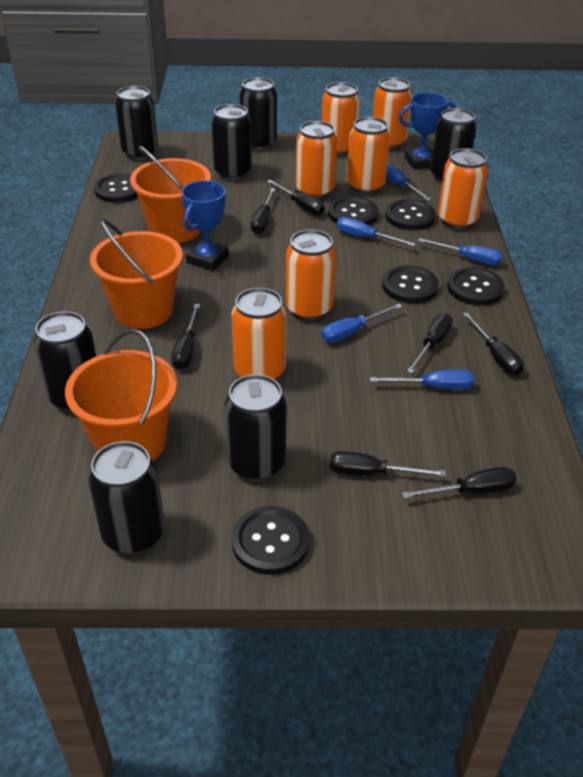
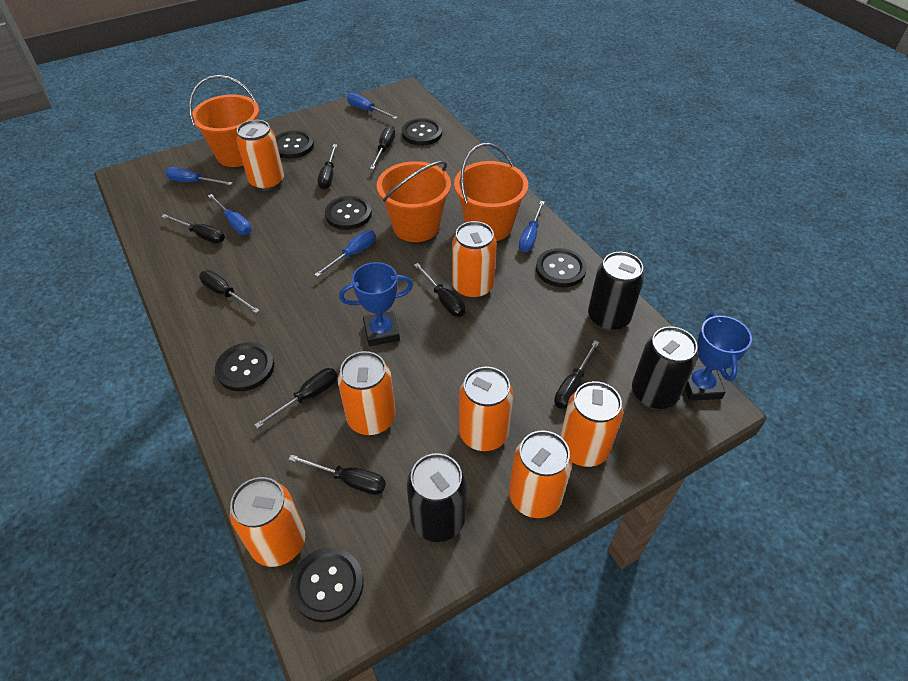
black can: 7 -> 3
black screwdriver: 7 -> 8

